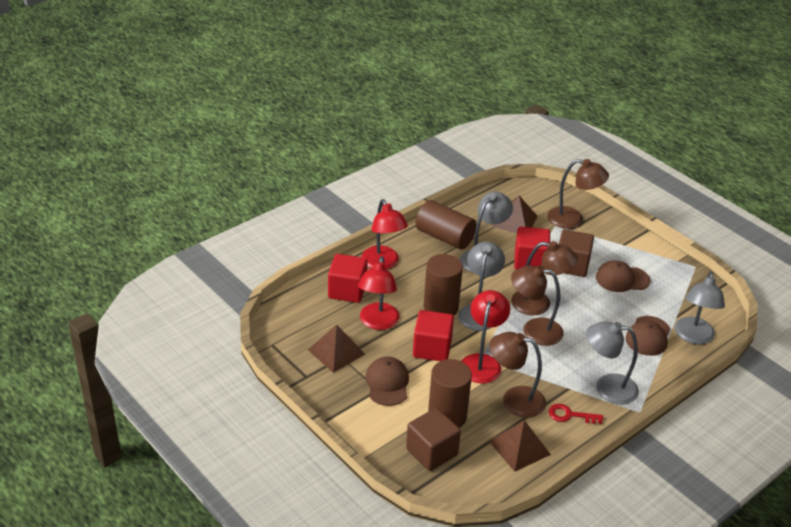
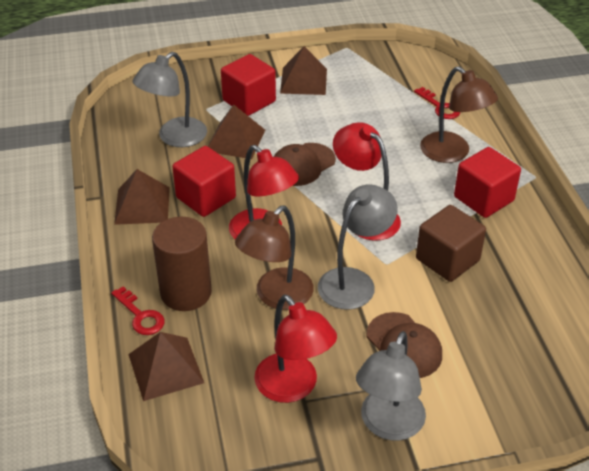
brown cap: 3 -> 2
brown cube: 2 -> 1
brown cylinder: 3 -> 1
brown lamp: 4 -> 2
brown pyramid: 3 -> 4
grey lamp: 4 -> 3
red key: 1 -> 2

